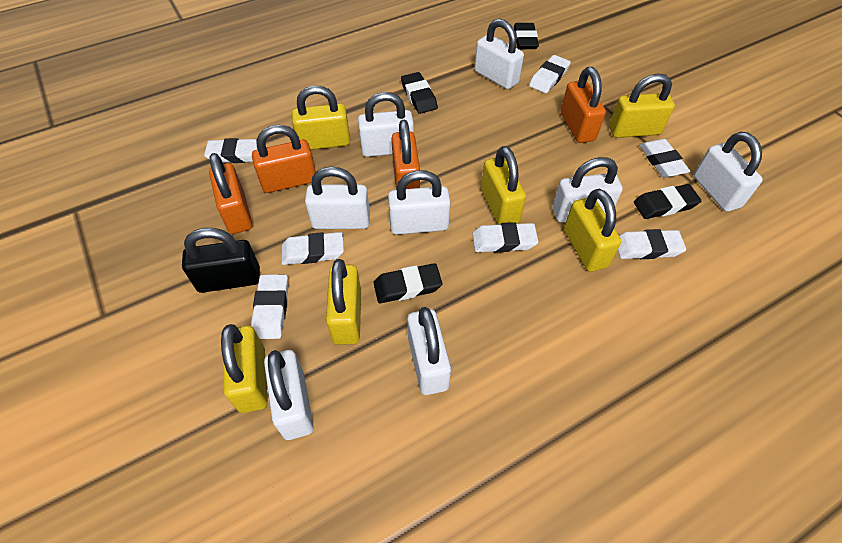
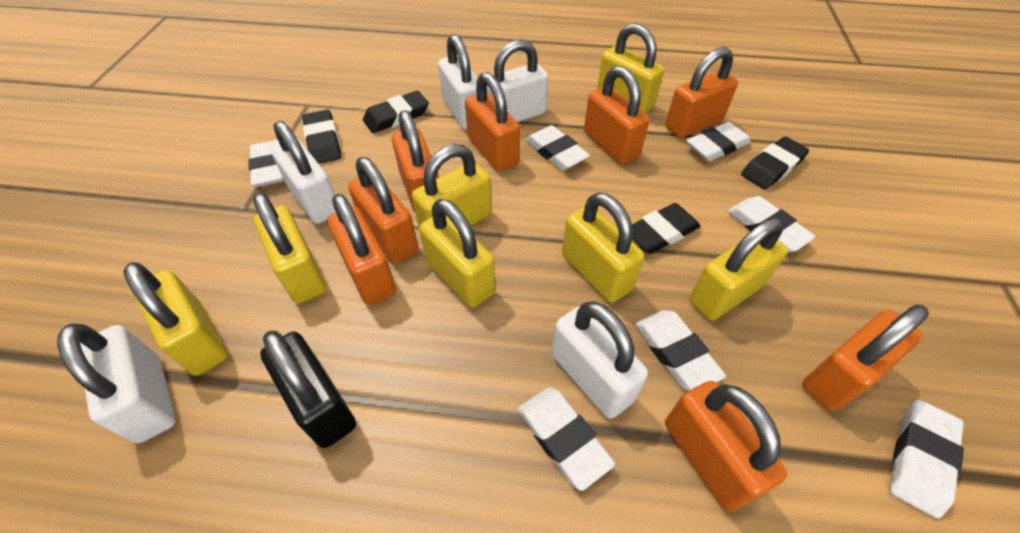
orange padlock: 4 -> 8
white padlock: 8 -> 5
yellow padlock: 6 -> 7

